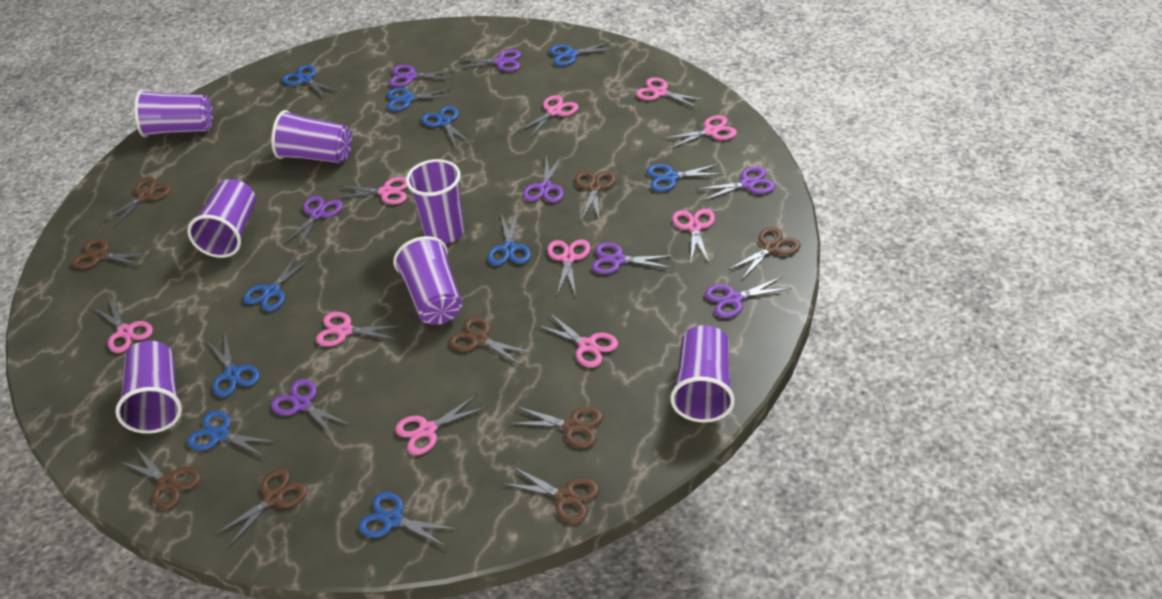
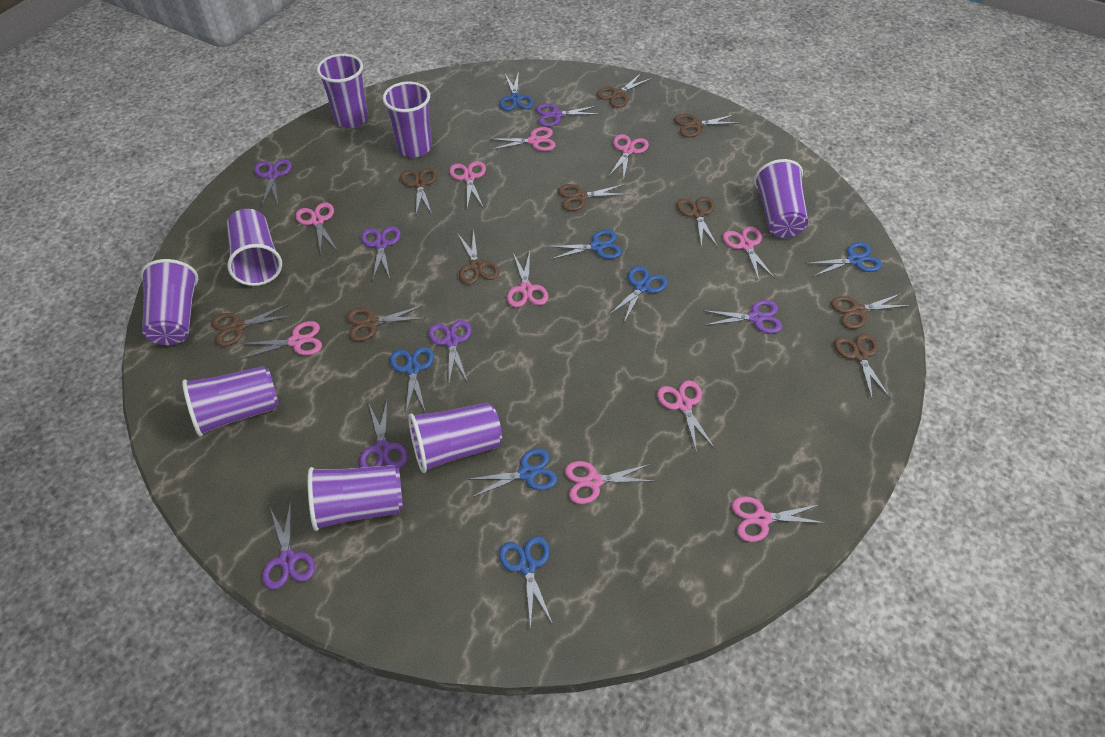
blue scissors: 10 -> 7
brown scissors: 9 -> 10
purple cup: 7 -> 8
purple scissors: 8 -> 7

